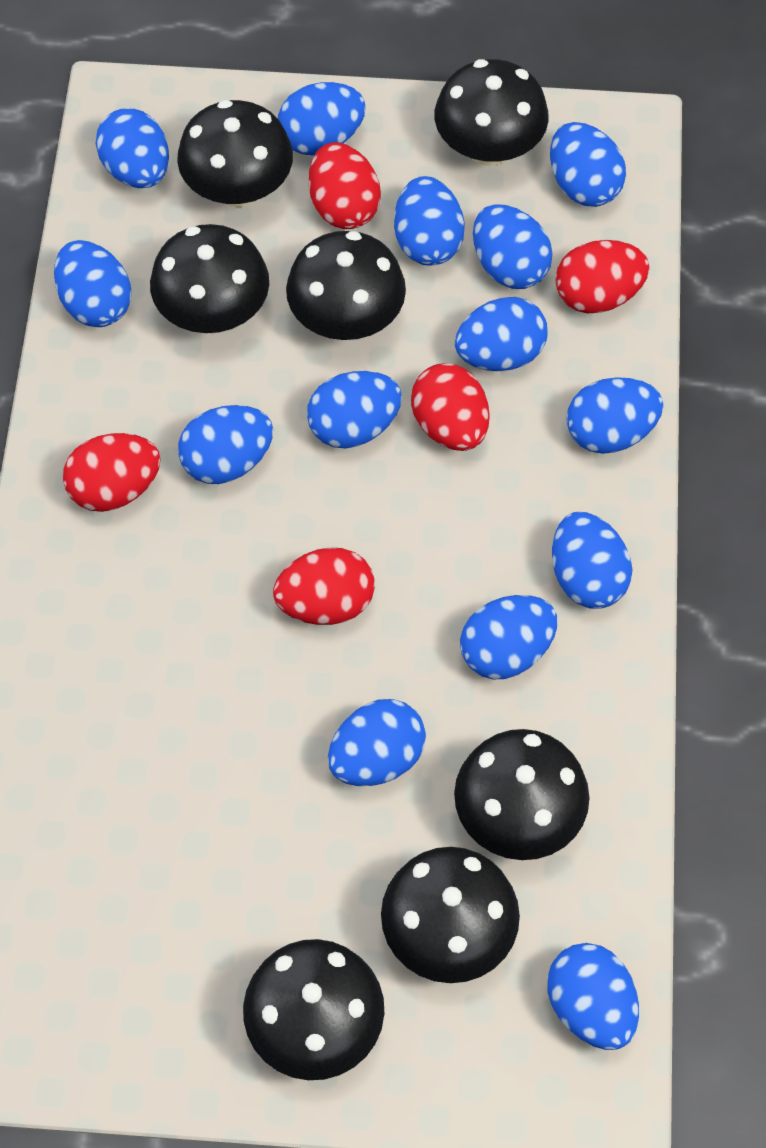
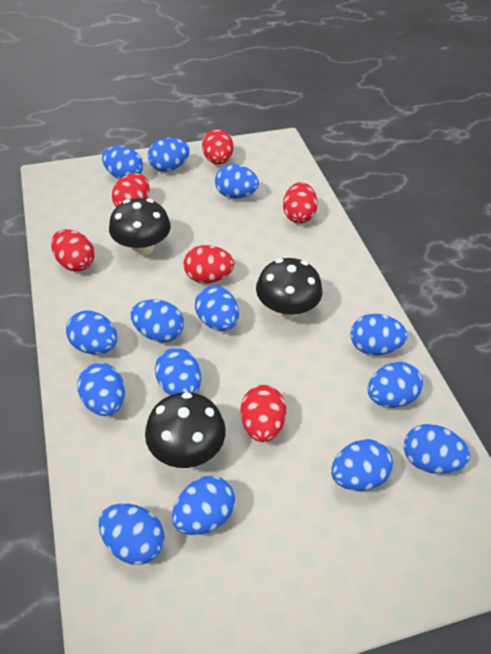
black mushroom: 7 -> 3
red egg: 5 -> 6

